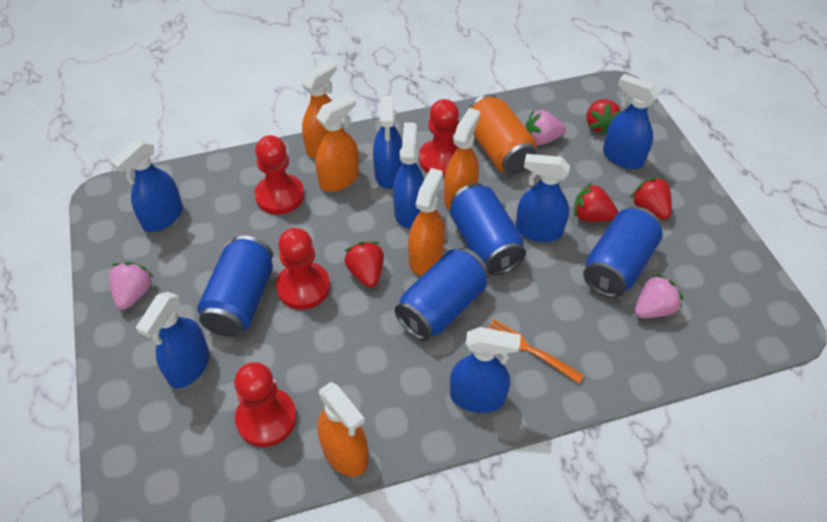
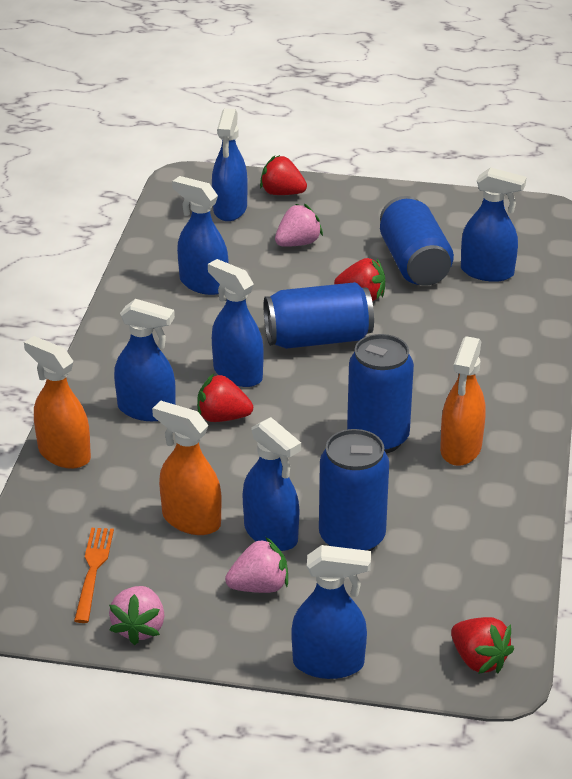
orange can: 1 -> 0
orange spray bottle: 5 -> 3
red pawn: 4 -> 0

